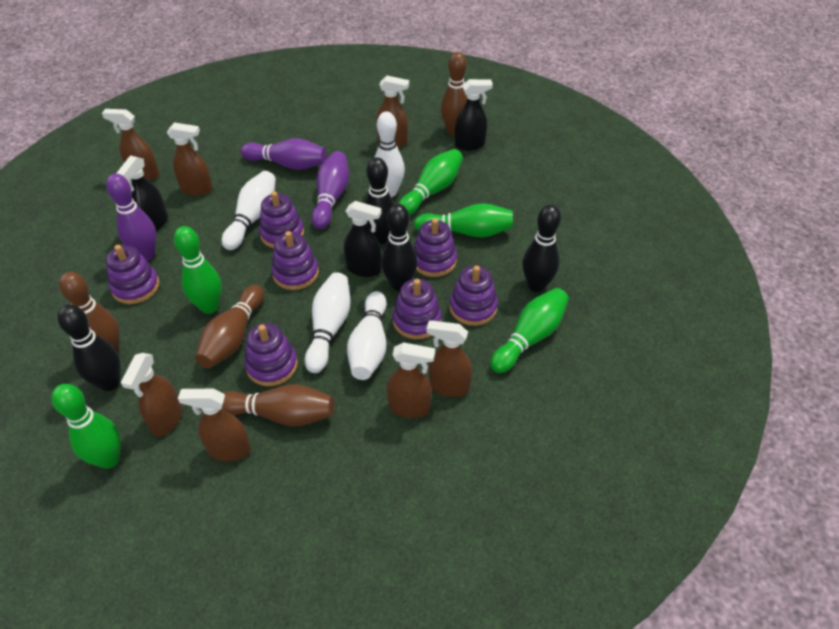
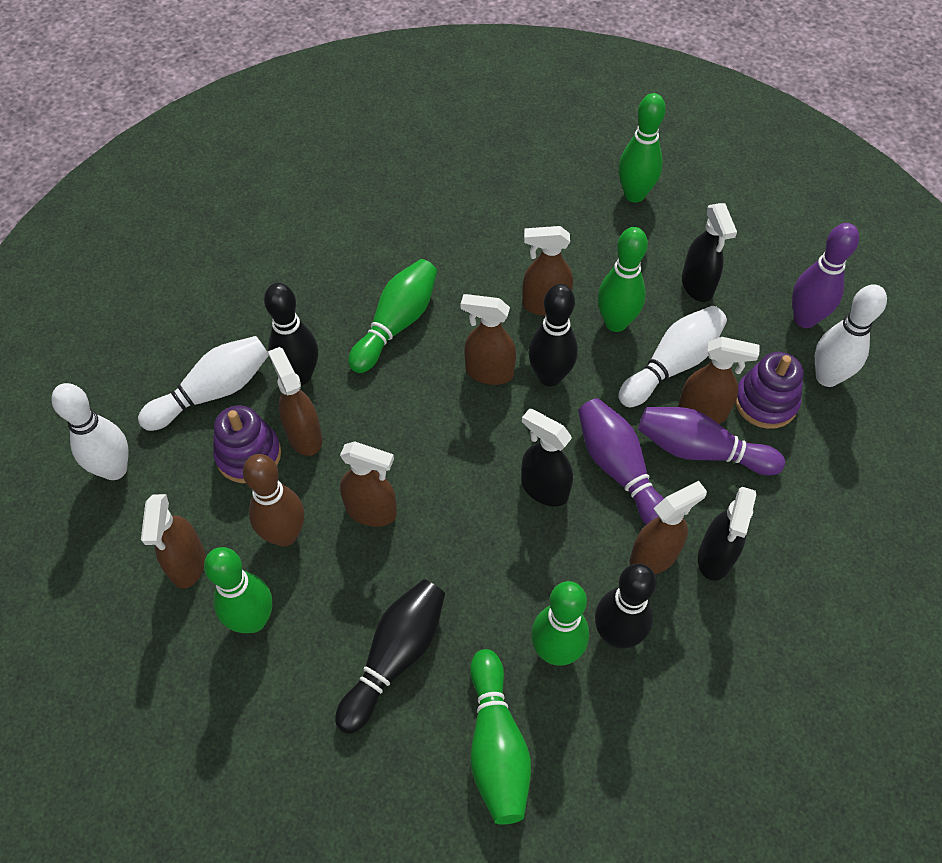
brown bowling pin: 4 -> 1
green bowling pin: 5 -> 6
purple stacking toy: 7 -> 2

